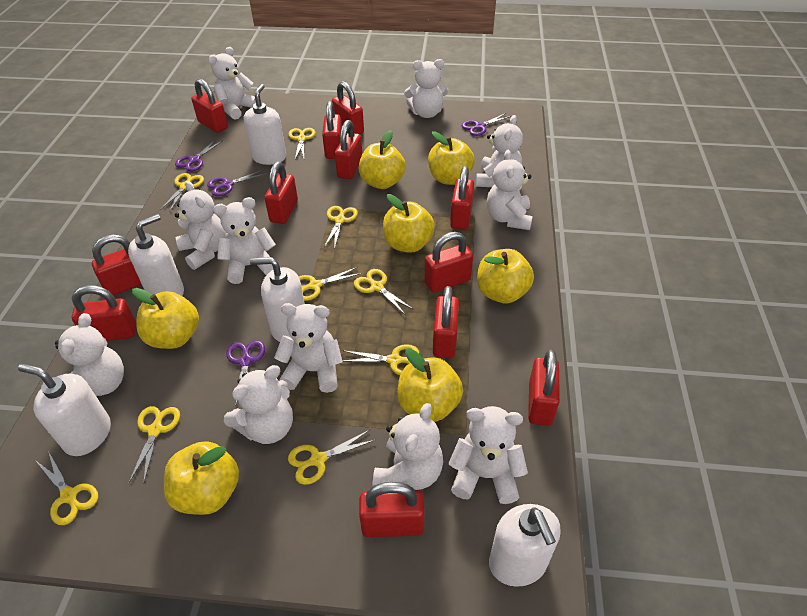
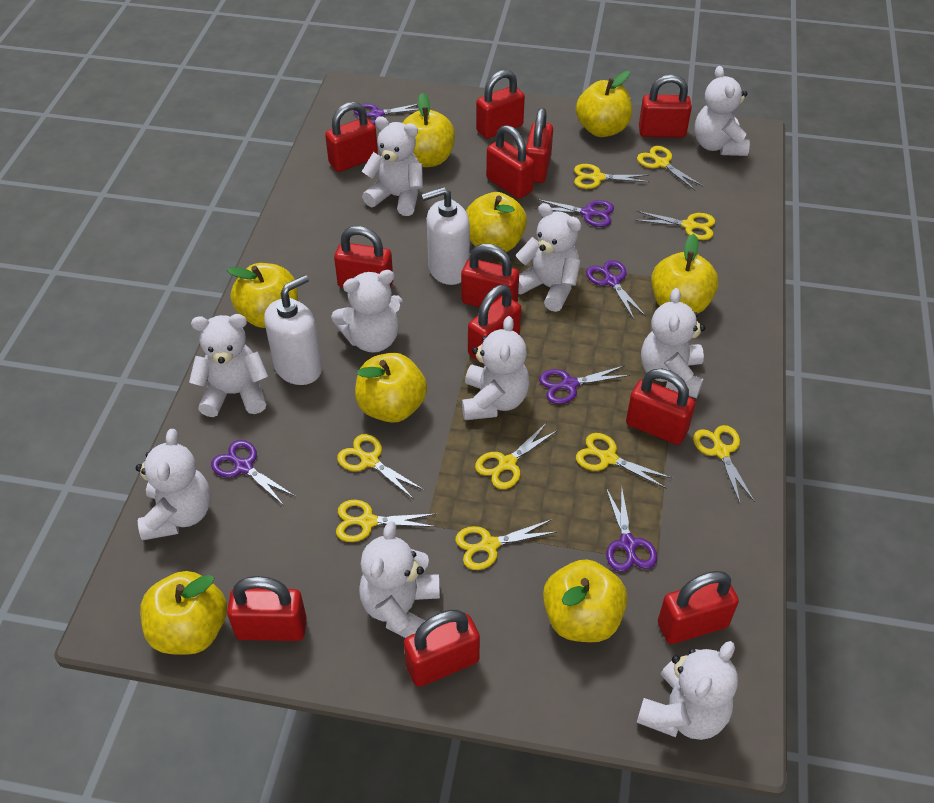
purple scissors: 4 -> 6
white soap dispenser: 5 -> 2
white teddy bear: 11 -> 10
yellow apple: 7 -> 8

